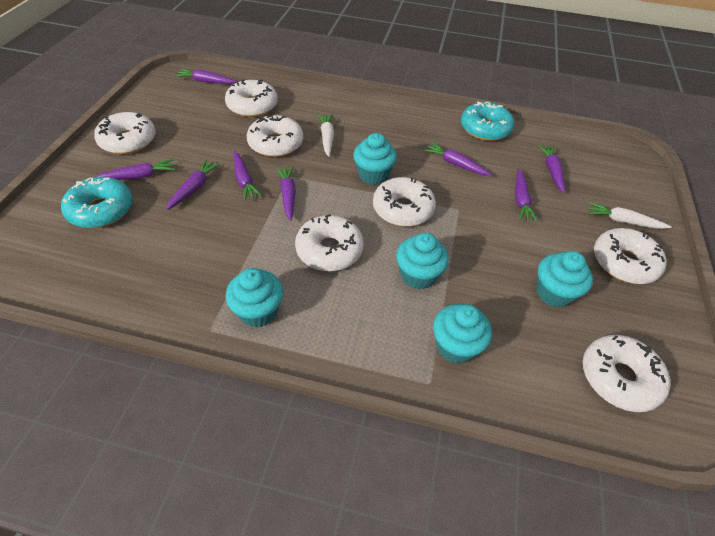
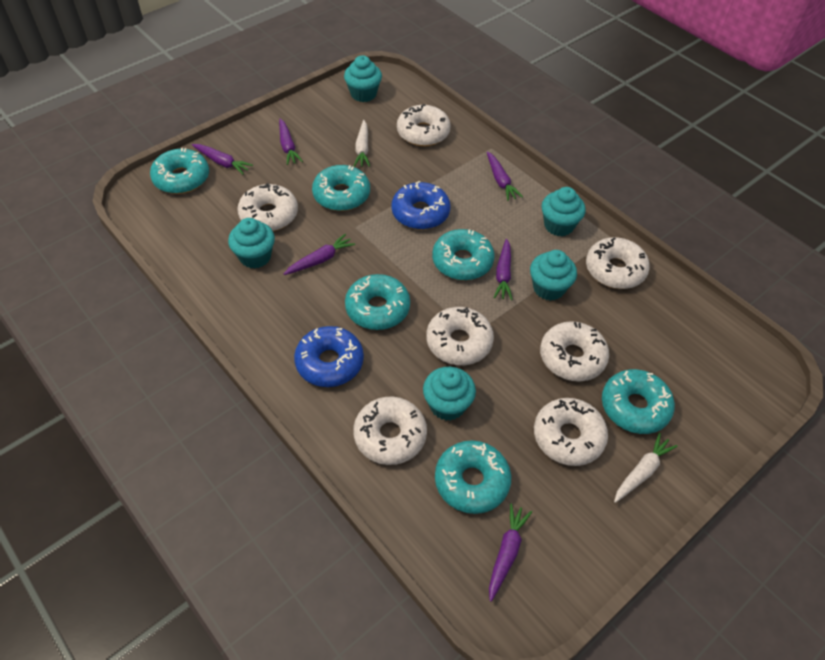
blue donut: 0 -> 2
purple carrot: 8 -> 6
turquoise donut: 2 -> 6

